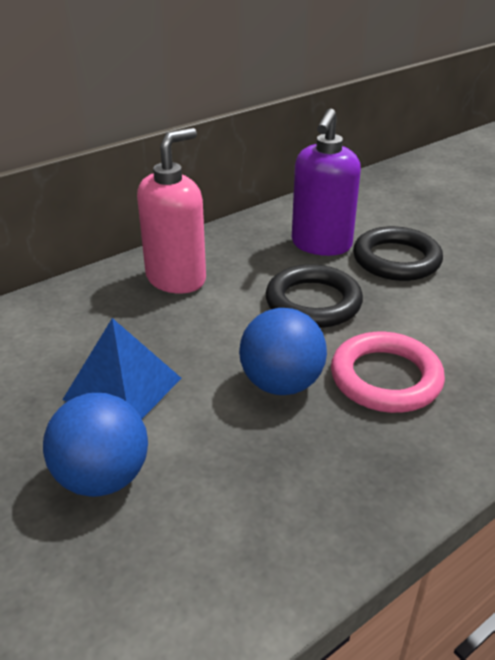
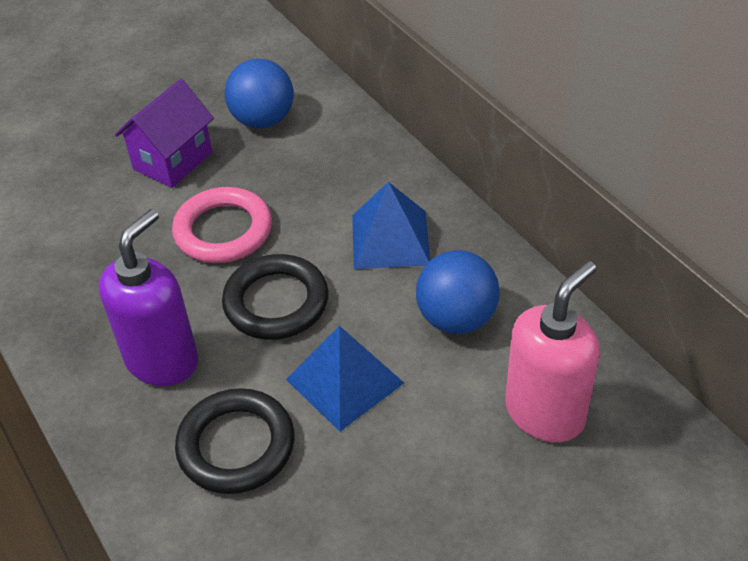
blue pyramid: 1 -> 2
purple house: 0 -> 1

